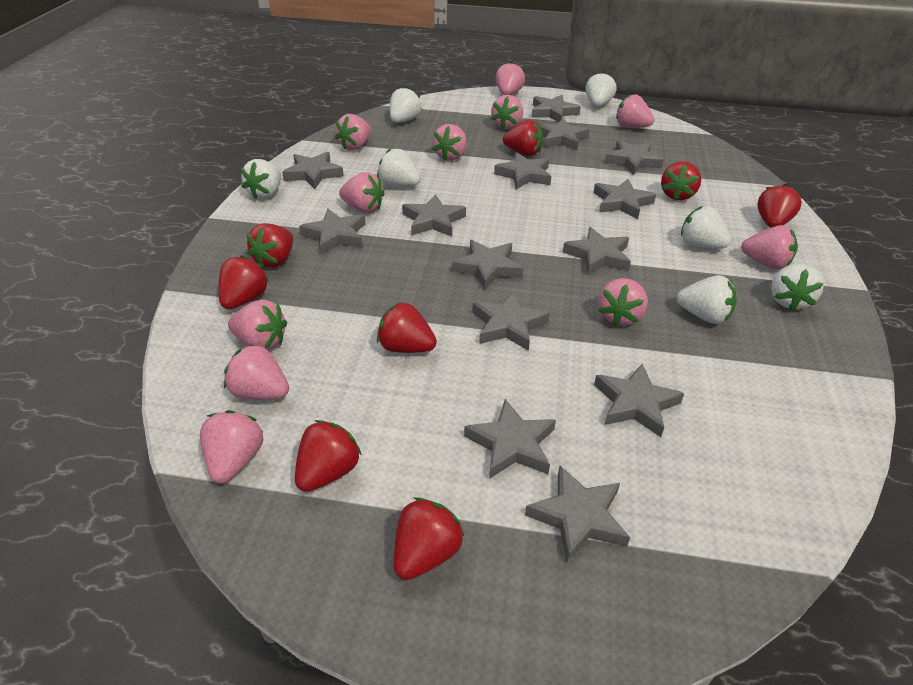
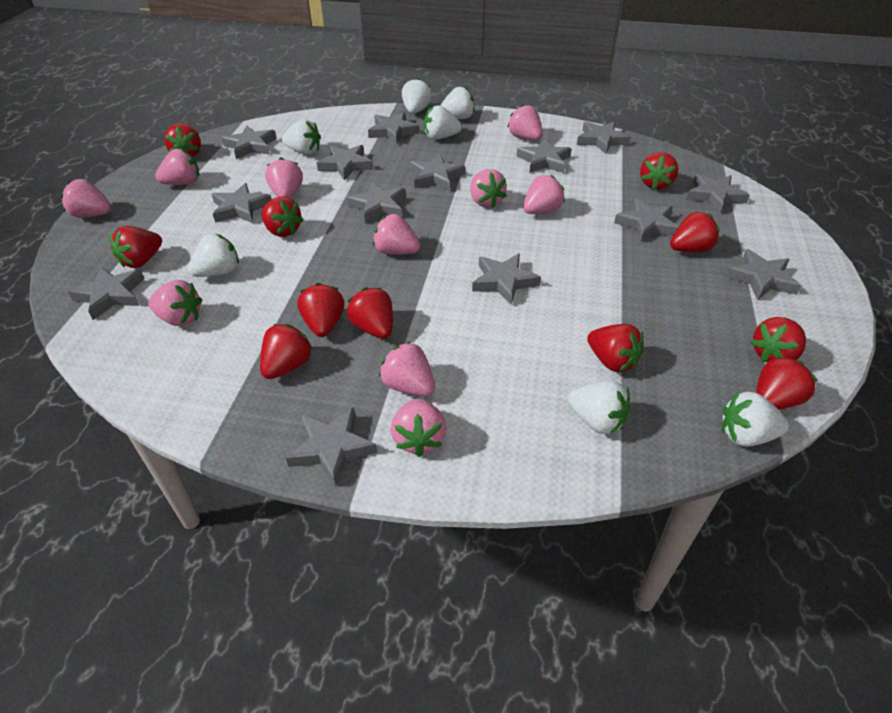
pink strawberry: 11 -> 10
red strawberry: 8 -> 11

